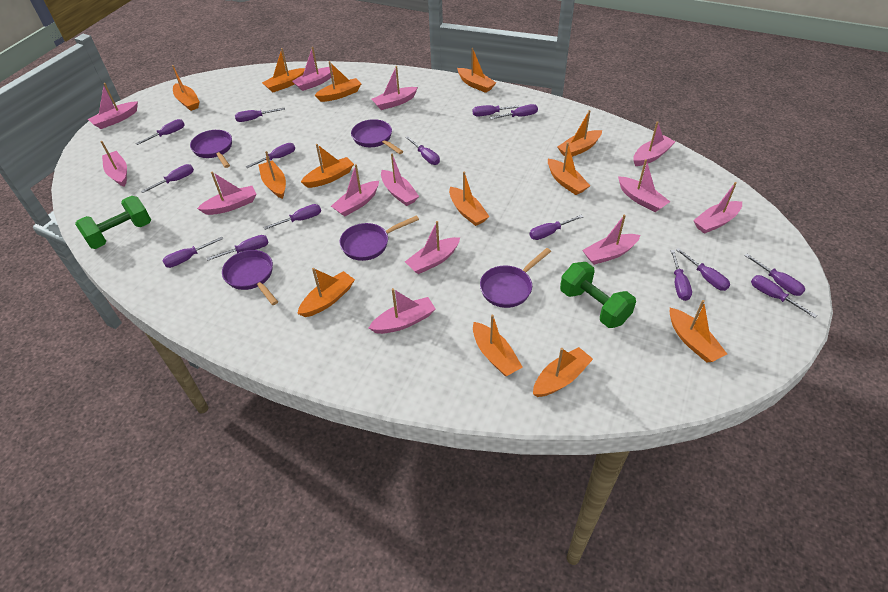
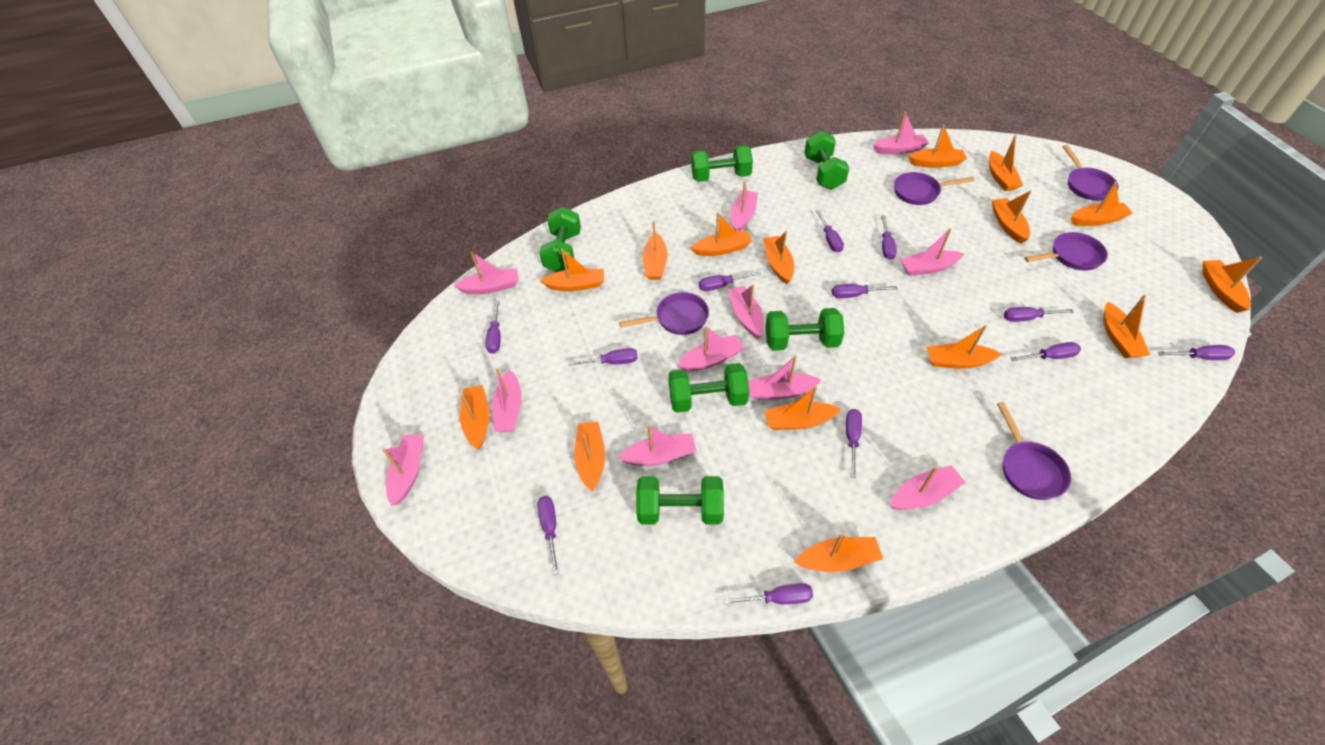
green dumbbell: 2 -> 6
orange boat: 13 -> 15
pink boat: 13 -> 11
purple screwdriver: 15 -> 12

